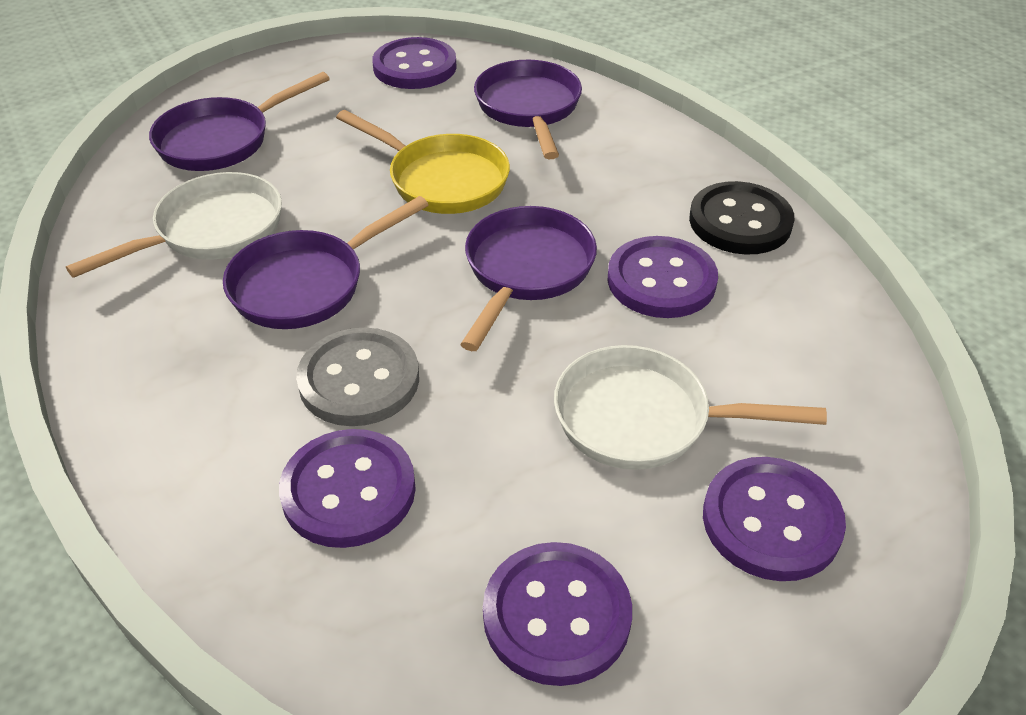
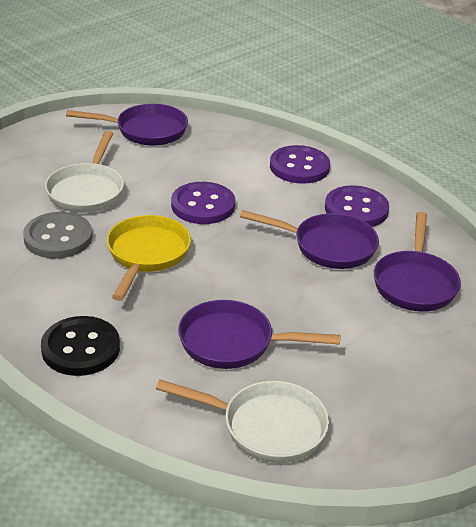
purple button: 5 -> 3

